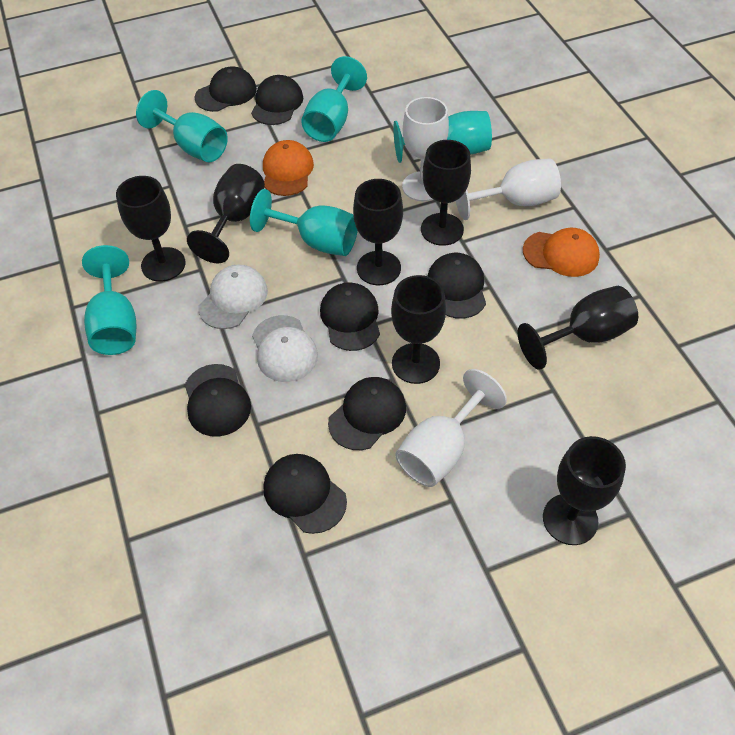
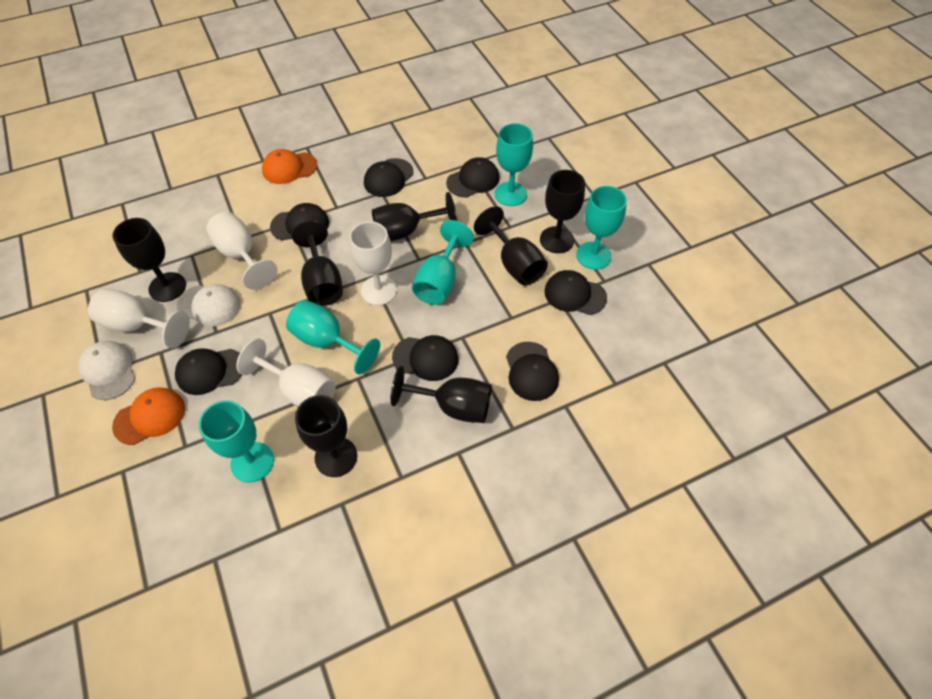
white goblet: 3 -> 4

